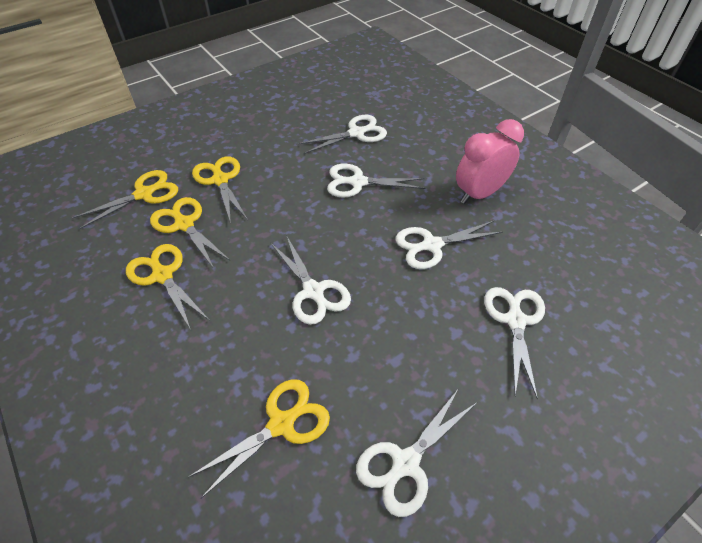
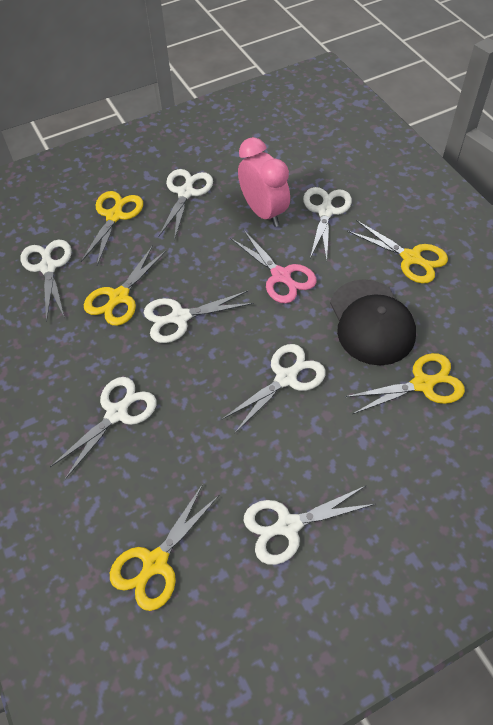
black cap: 0 -> 1
pink scissors: 0 -> 1
white scissors: 6 -> 7

